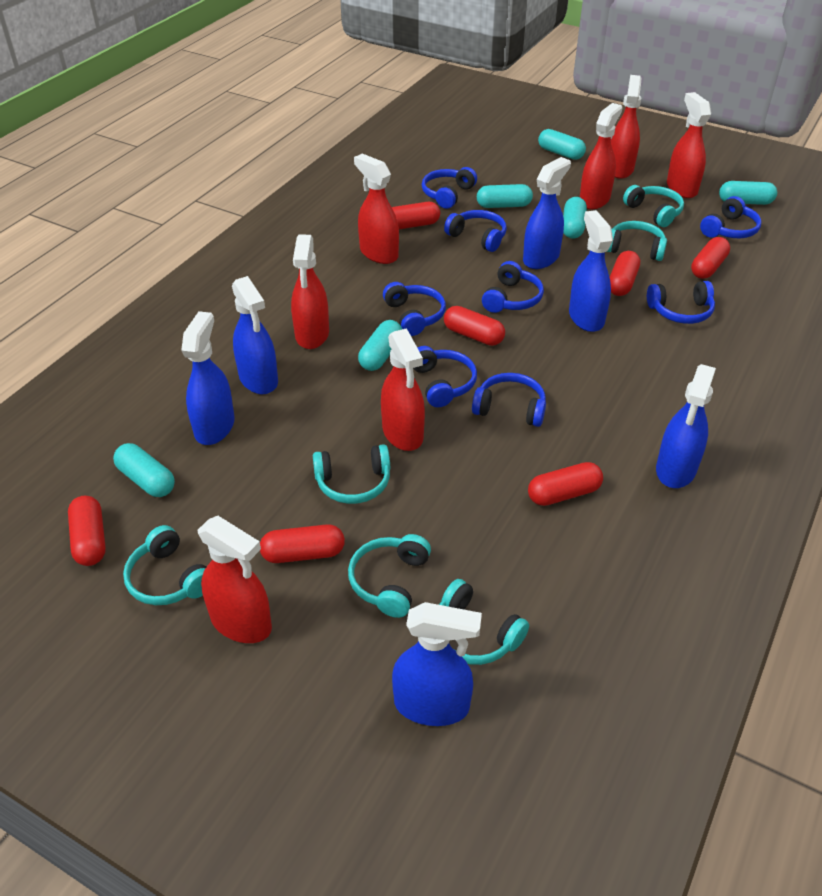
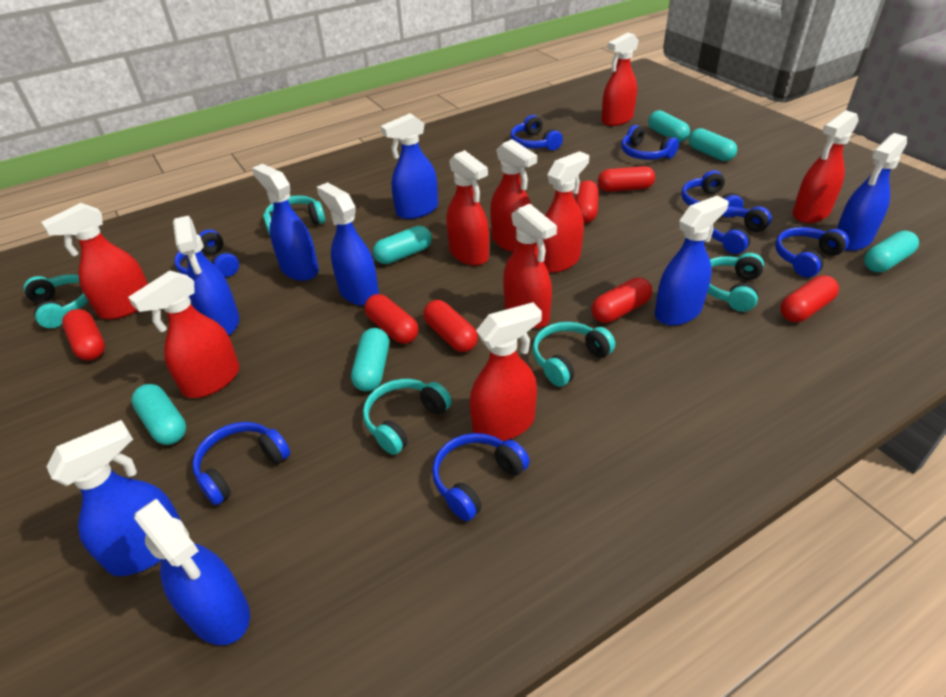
blue spray bottle: 6 -> 8
red spray bottle: 7 -> 9
turquoise headphones: 6 -> 5

